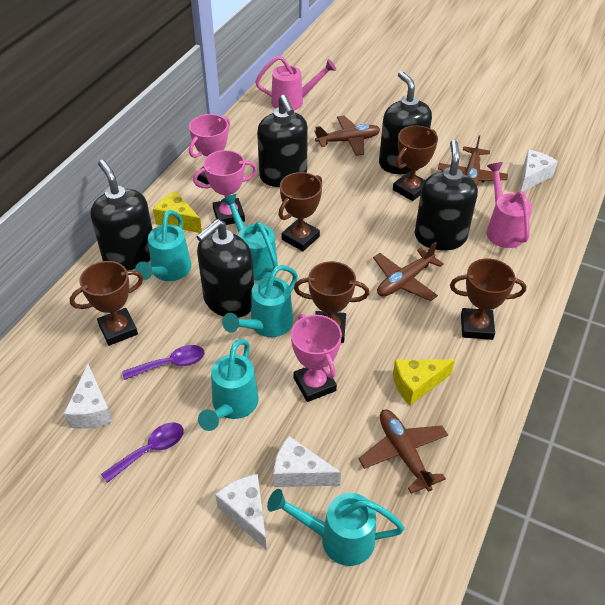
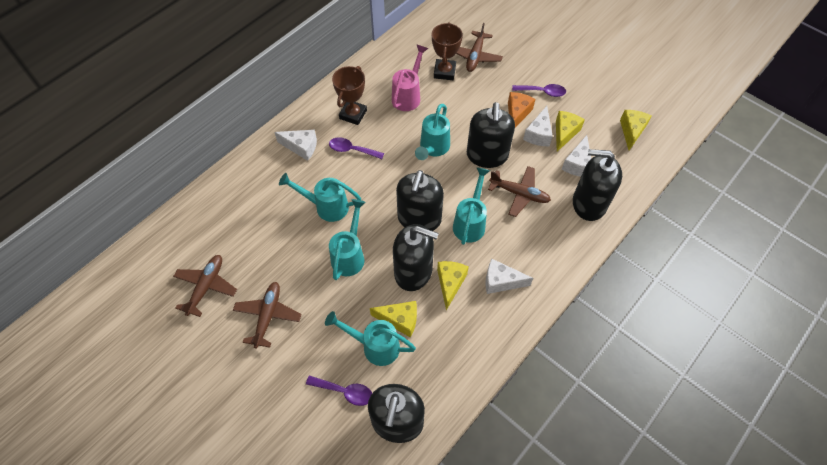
brown trophy: 5 -> 2
orange cheese: 0 -> 1
pink trophy: 3 -> 0
pink watering can: 2 -> 1
purple spoon: 2 -> 3
yellow cheese: 2 -> 4

